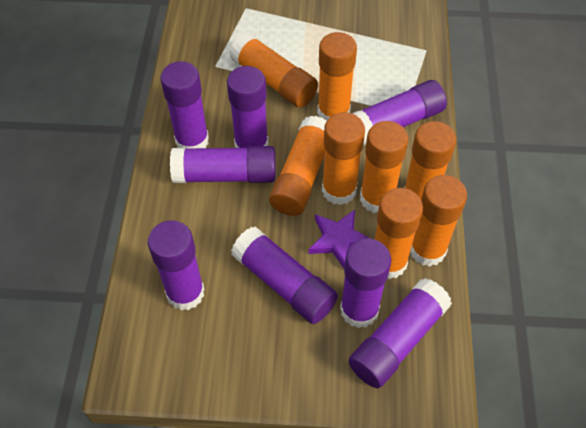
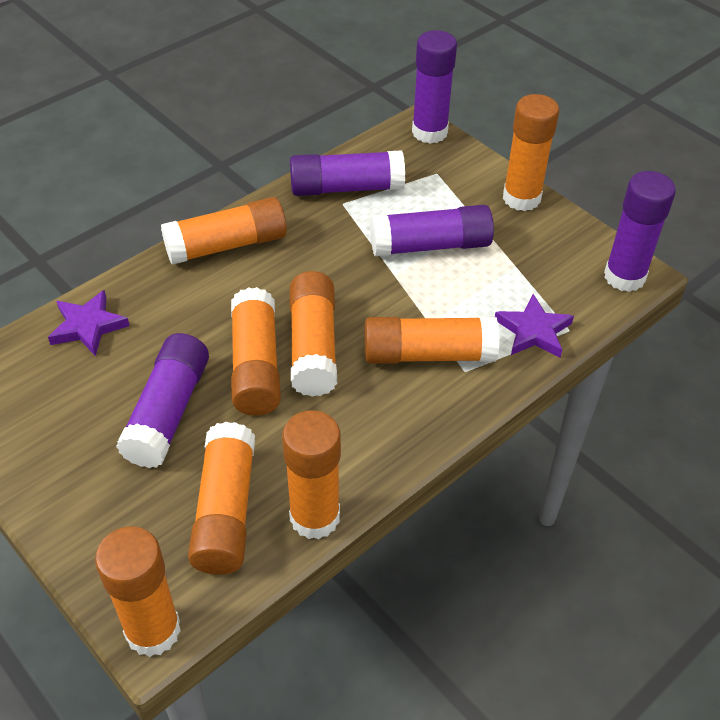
purple glue stick: 8 -> 5
purple star: 1 -> 2

